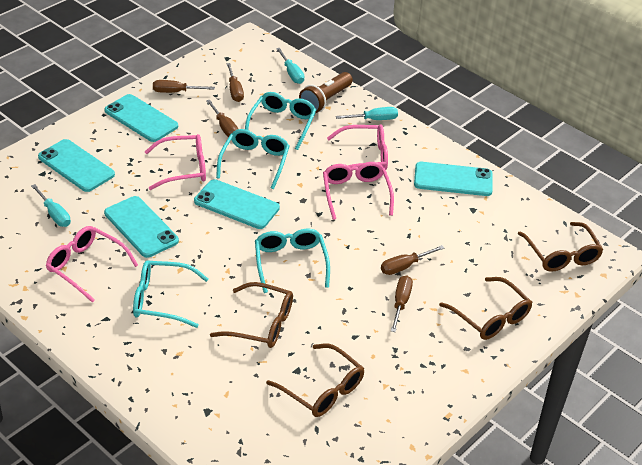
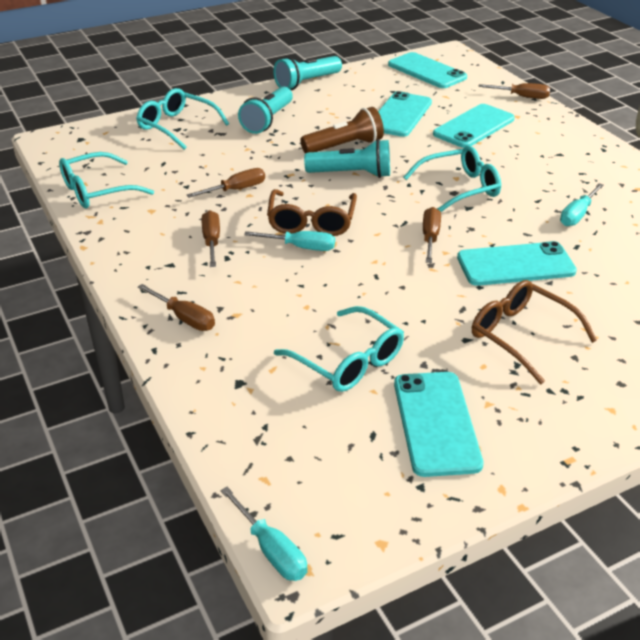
brown glasses: 4 -> 2
pink glasses: 4 -> 0
turquoise flashlight: 0 -> 3

